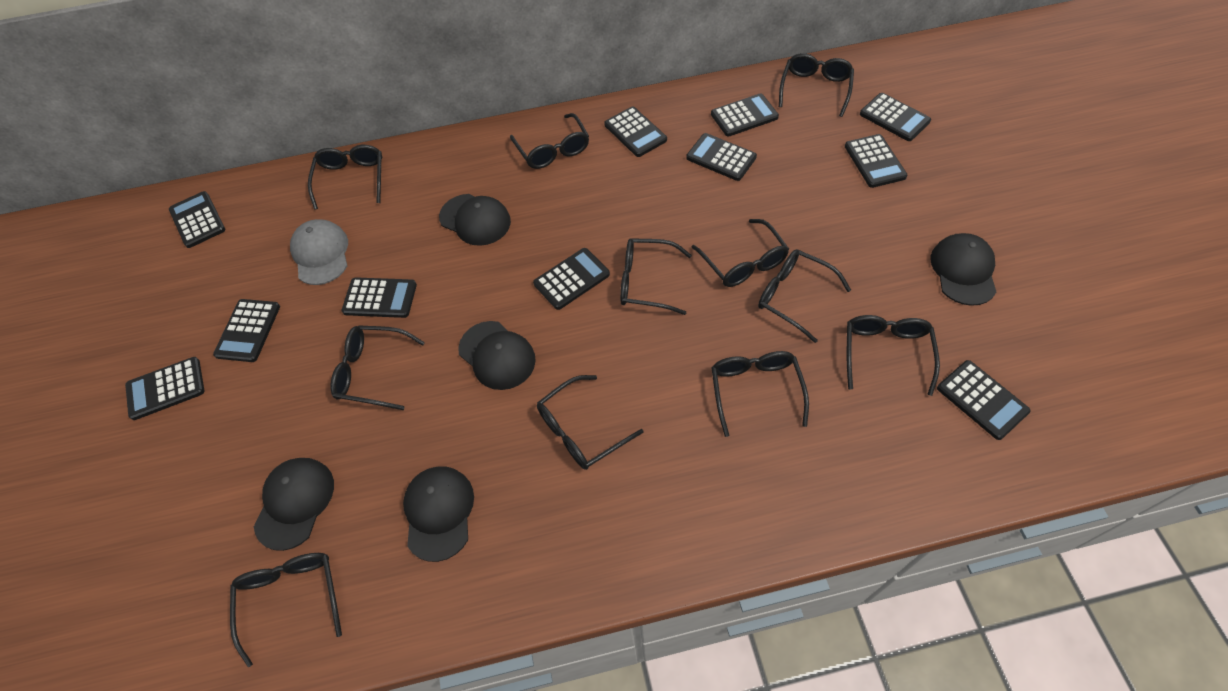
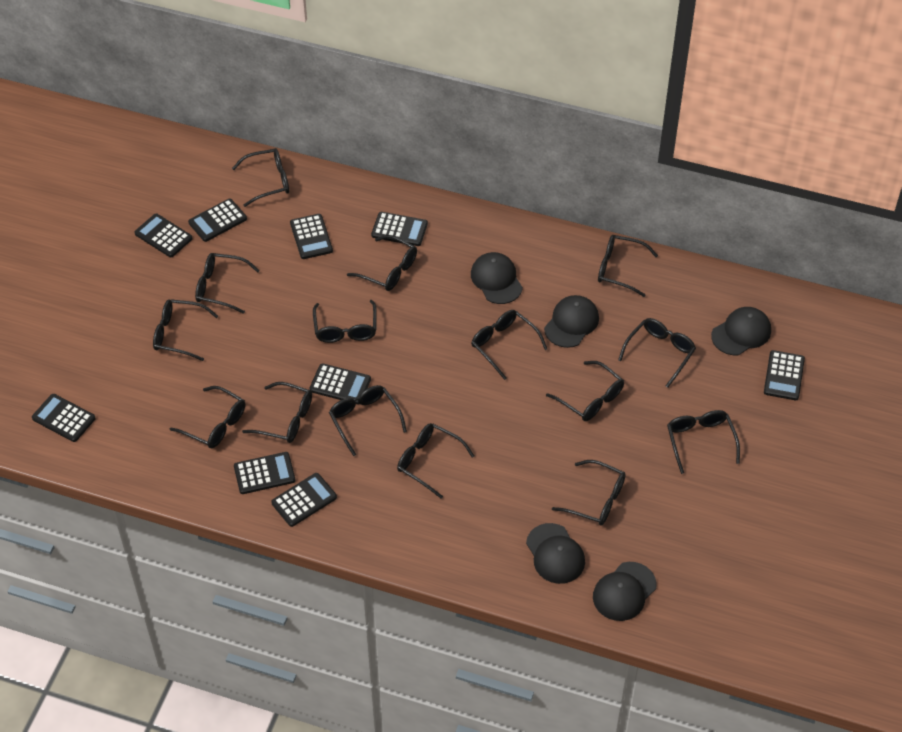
black calculator: 11 -> 9
black glasses: 11 -> 15
grey cap: 1 -> 0

